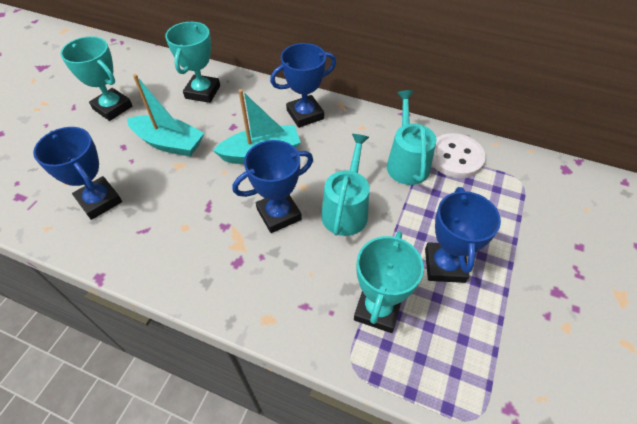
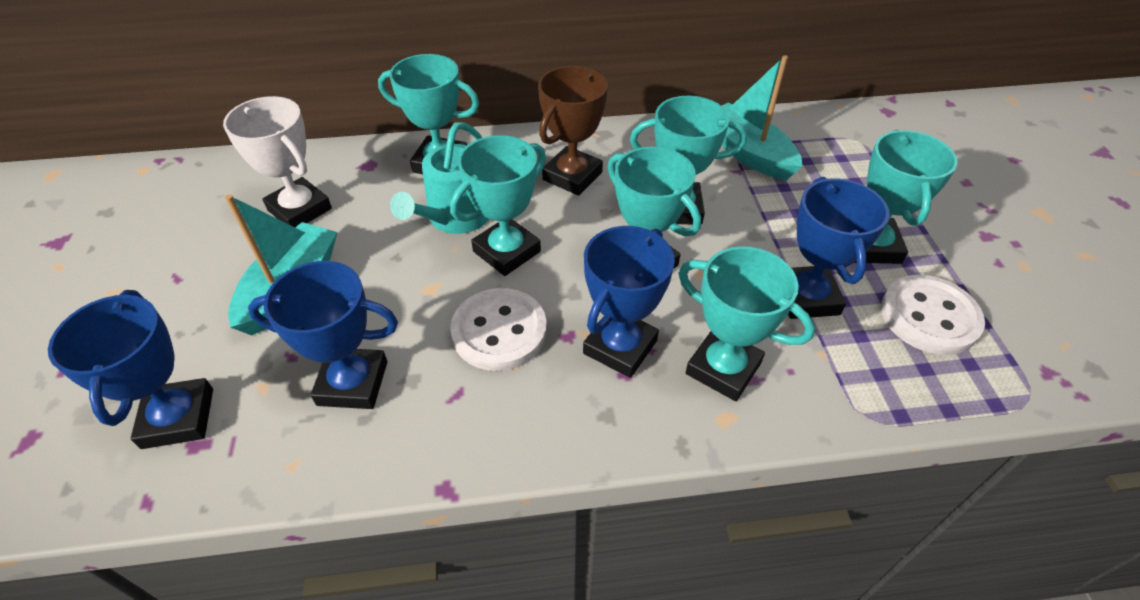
brown trophy: 0 -> 1
turquoise trophy: 3 -> 6
turquoise watering can: 2 -> 1
white button: 1 -> 2
white trophy: 0 -> 1

